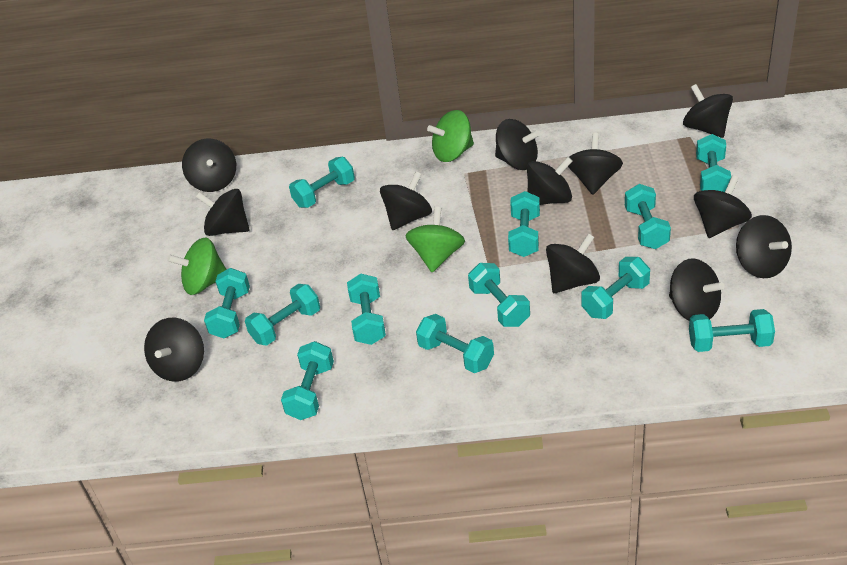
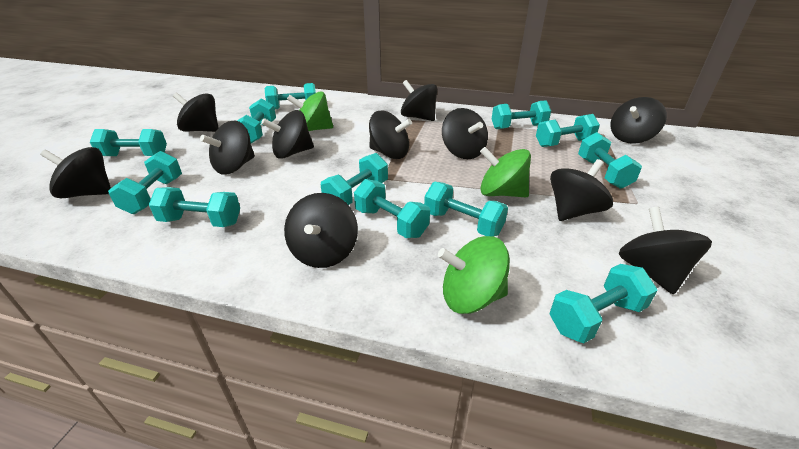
black spinning top: 12 -> 11

